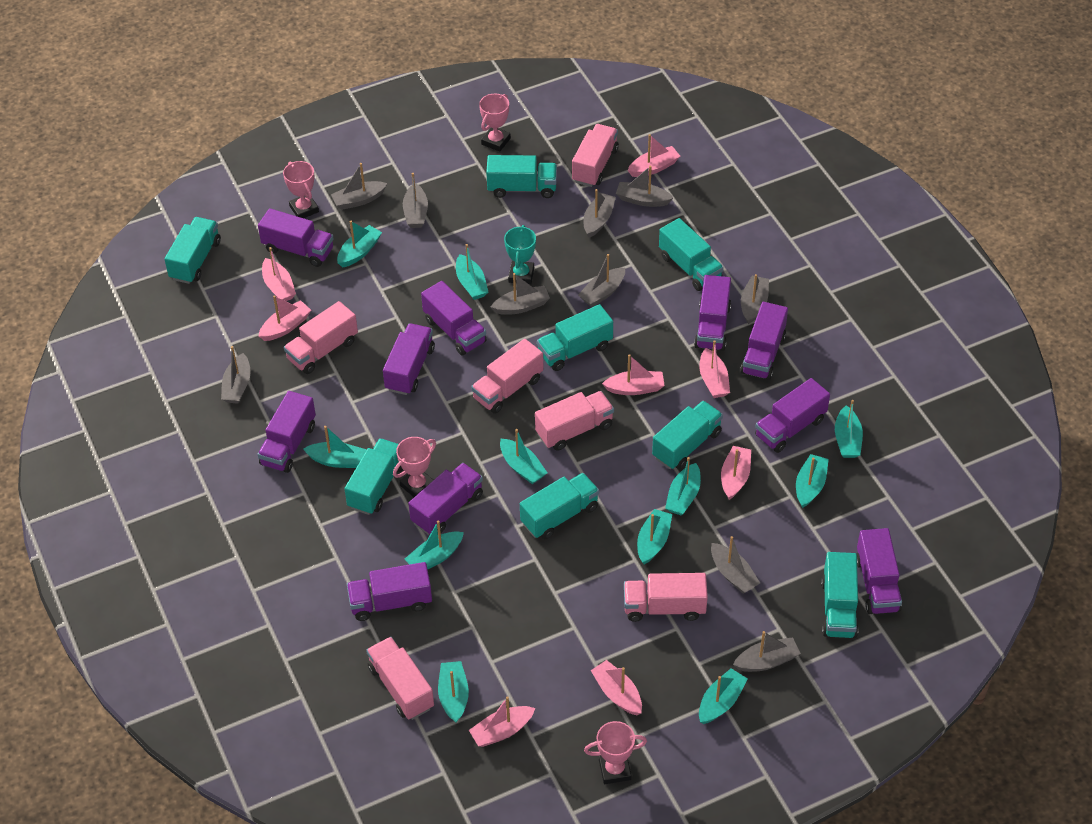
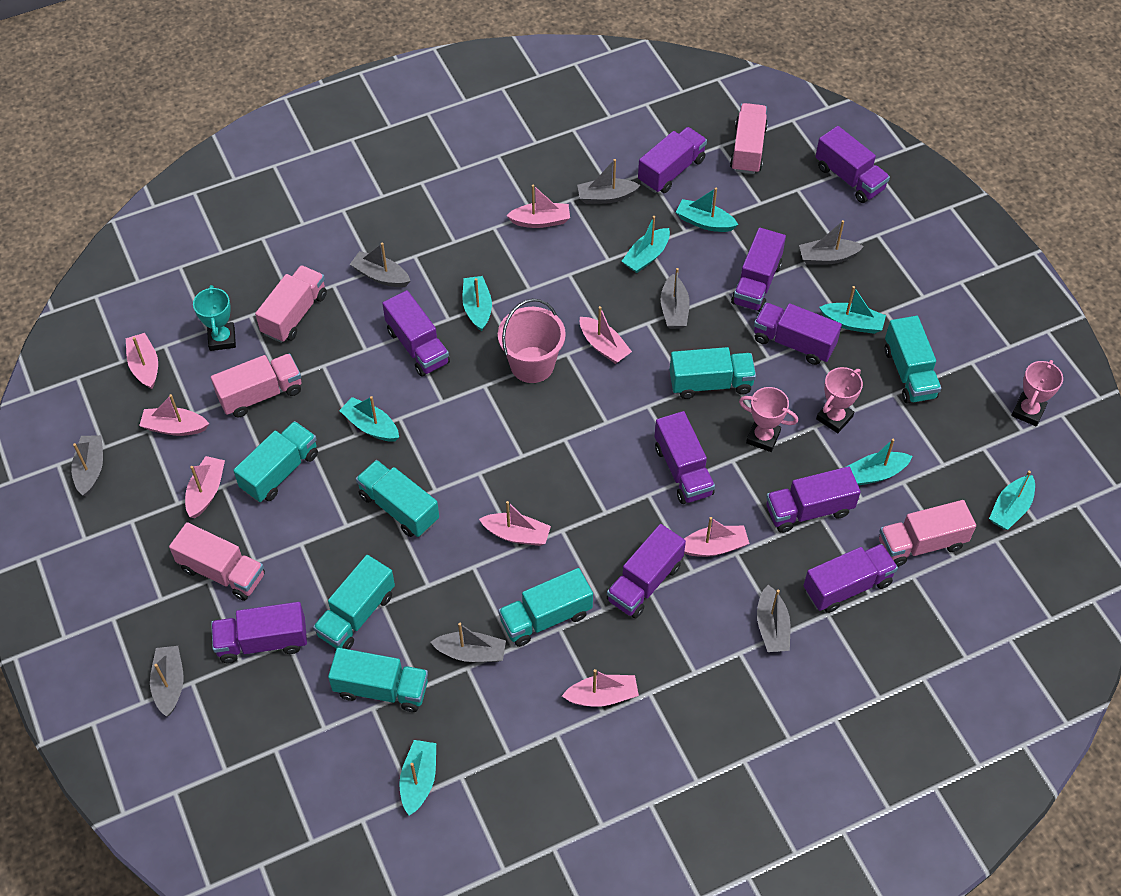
grey boat: 10 -> 8
pink bucket: 0 -> 1
pink trophy: 4 -> 3
pink truck: 6 -> 5
turquoise boat: 11 -> 8
turquoise truck: 8 -> 7

